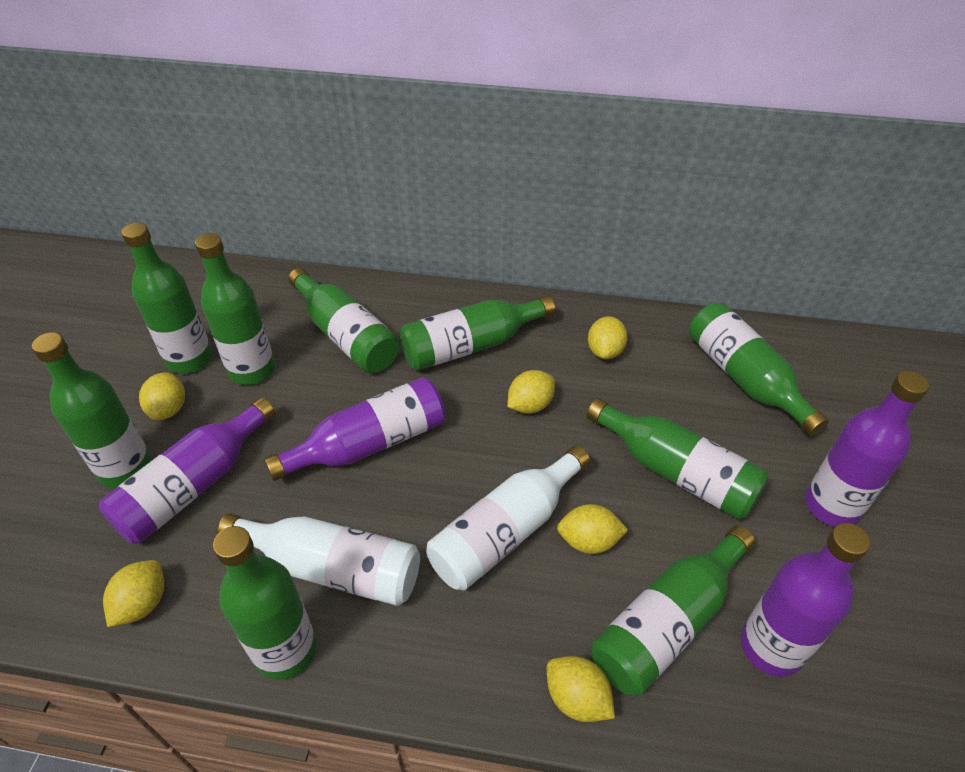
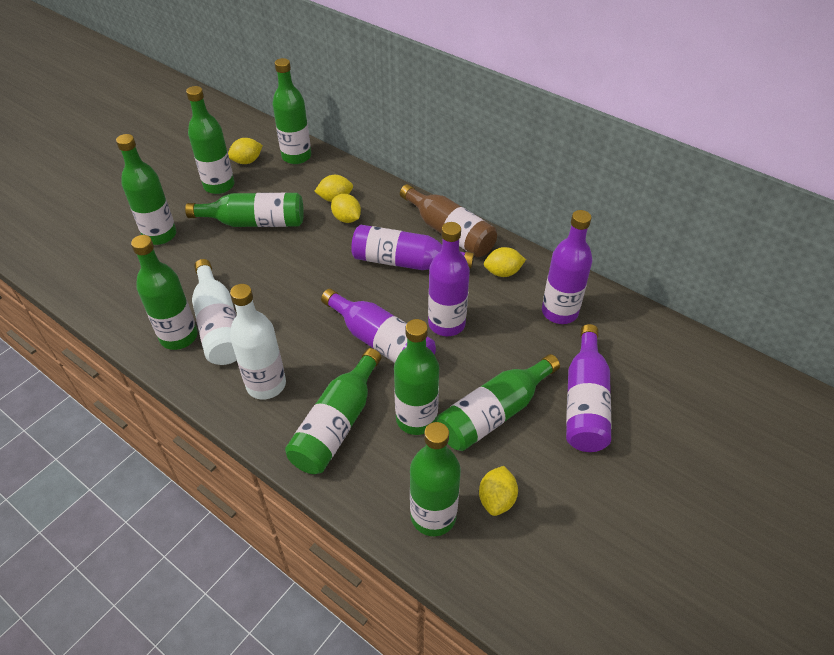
brown bottle: 0 -> 1
purple bottle: 4 -> 5
yellow lemon: 6 -> 5

